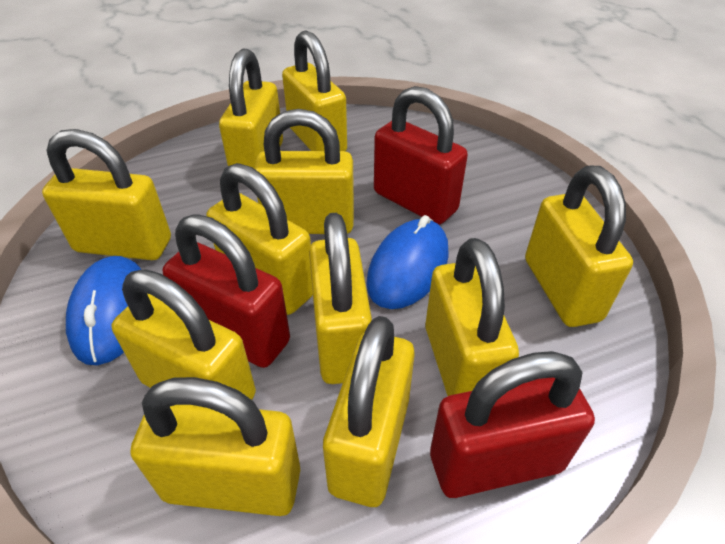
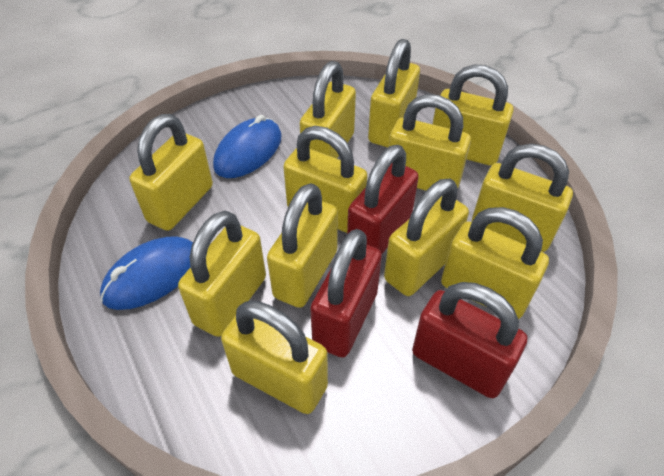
yellow padlock: 11 -> 12

